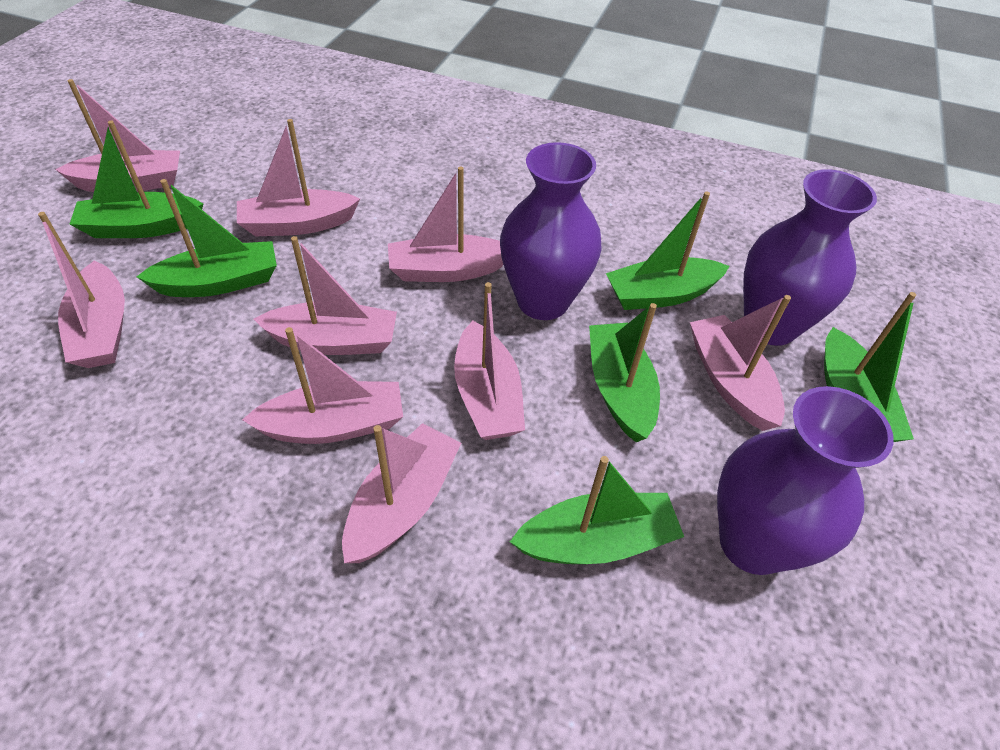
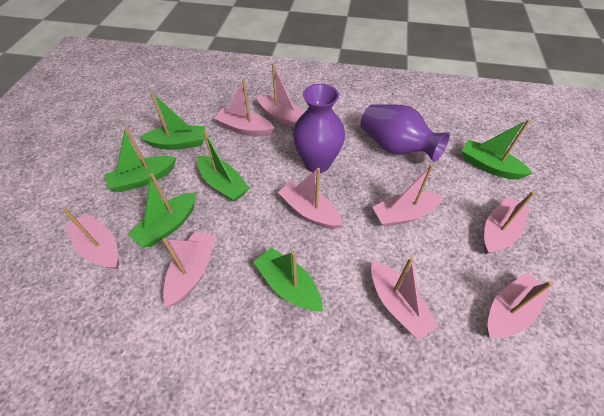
purple vase: 3 -> 2

